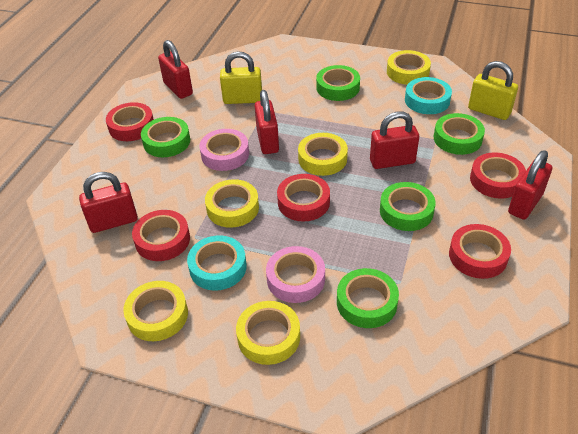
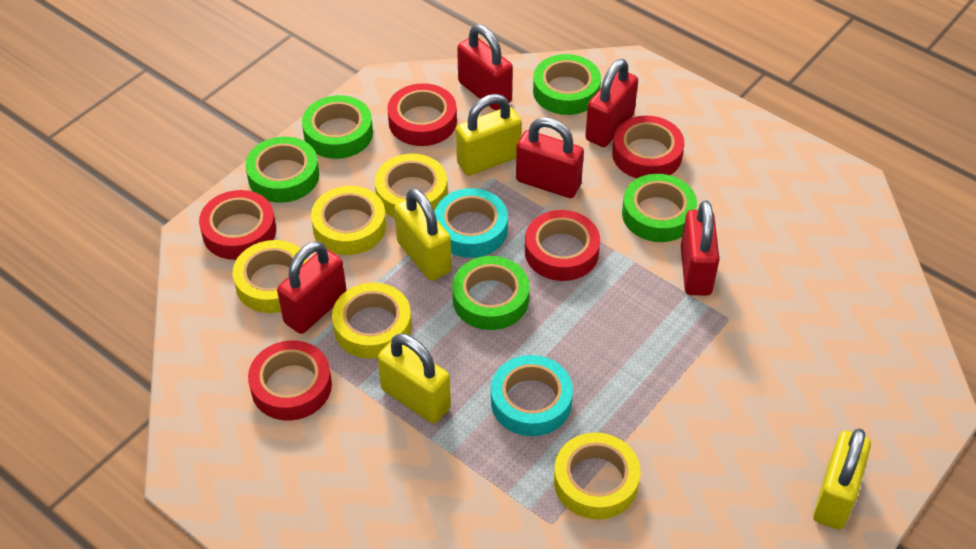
pink tape: 2 -> 0
yellow padlock: 2 -> 4

